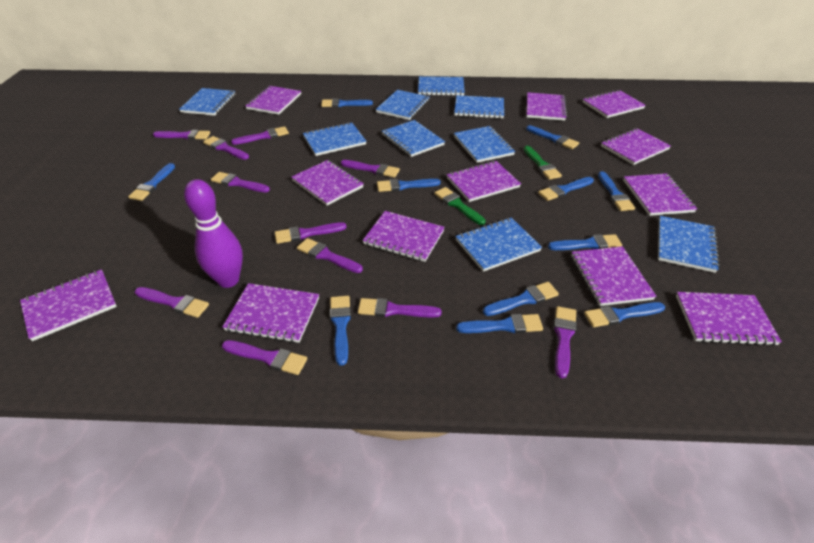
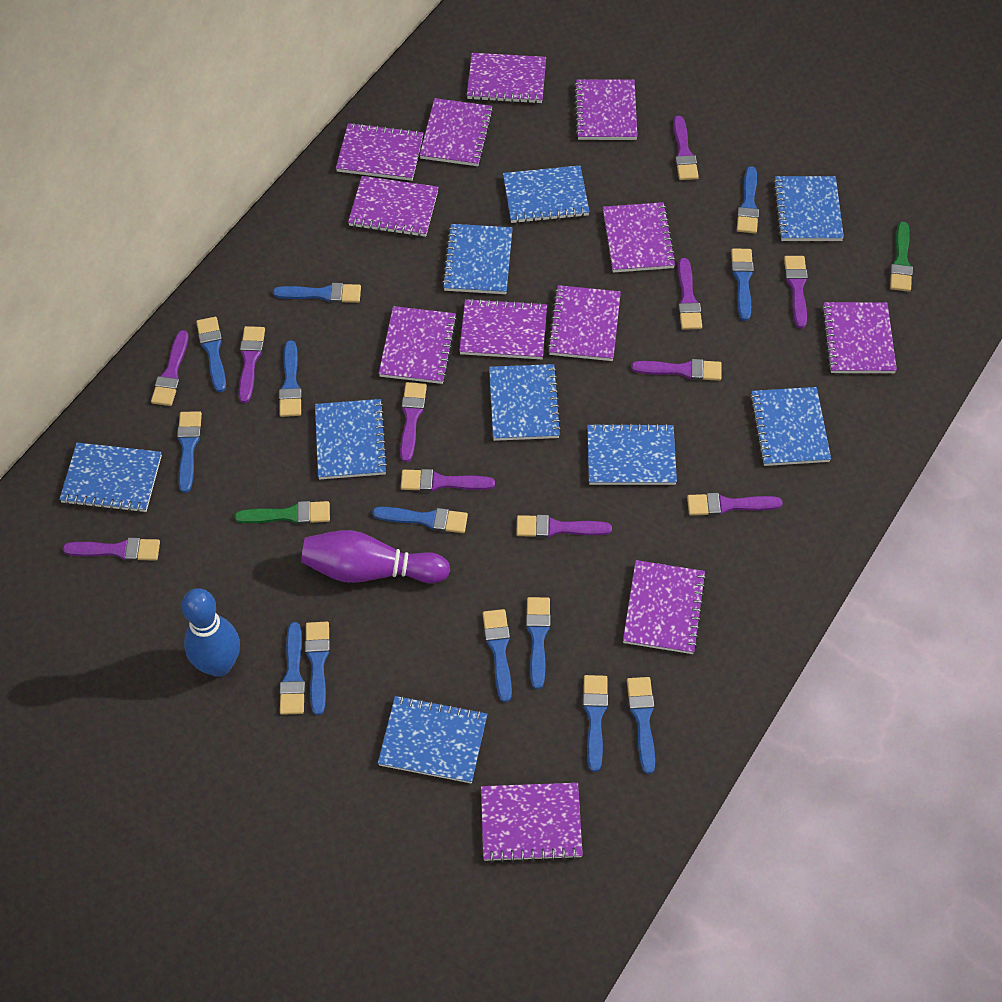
blue bowling pin: 0 -> 1
blue brush: 11 -> 13

